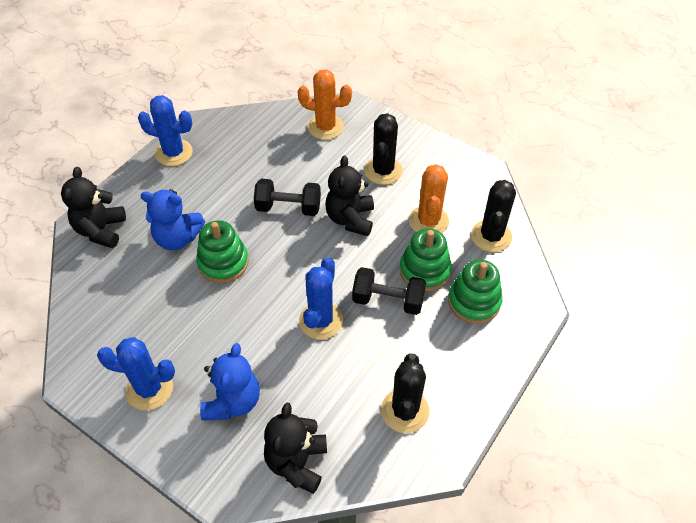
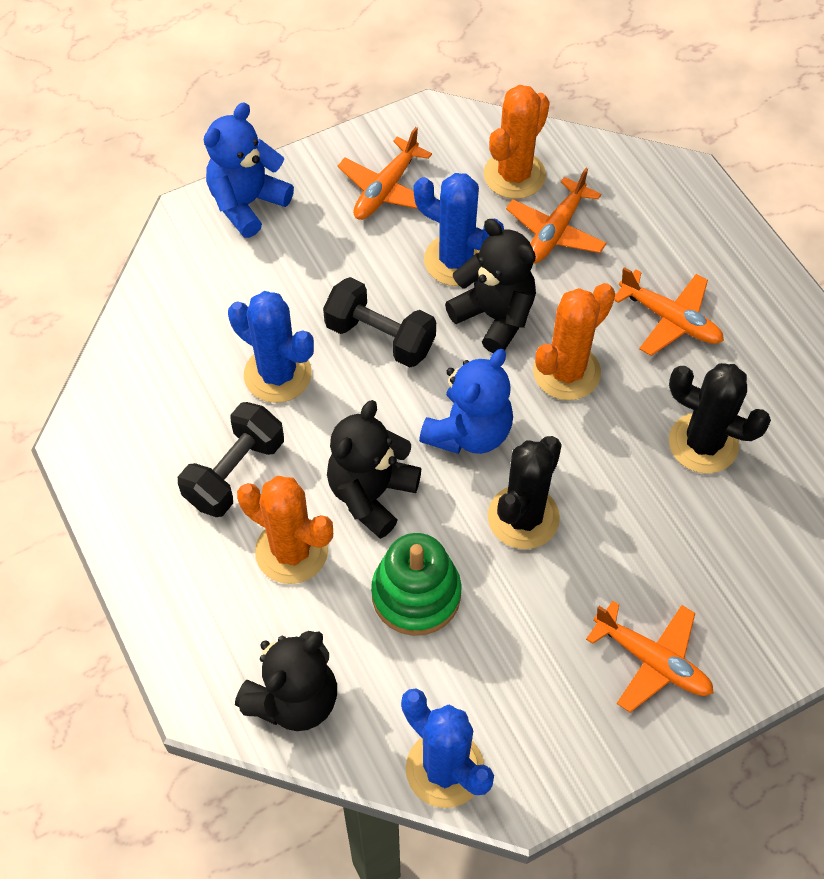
black cactus: 3 -> 2
green stacking toy: 3 -> 1
orange cactus: 2 -> 3
orange plane: 0 -> 4

